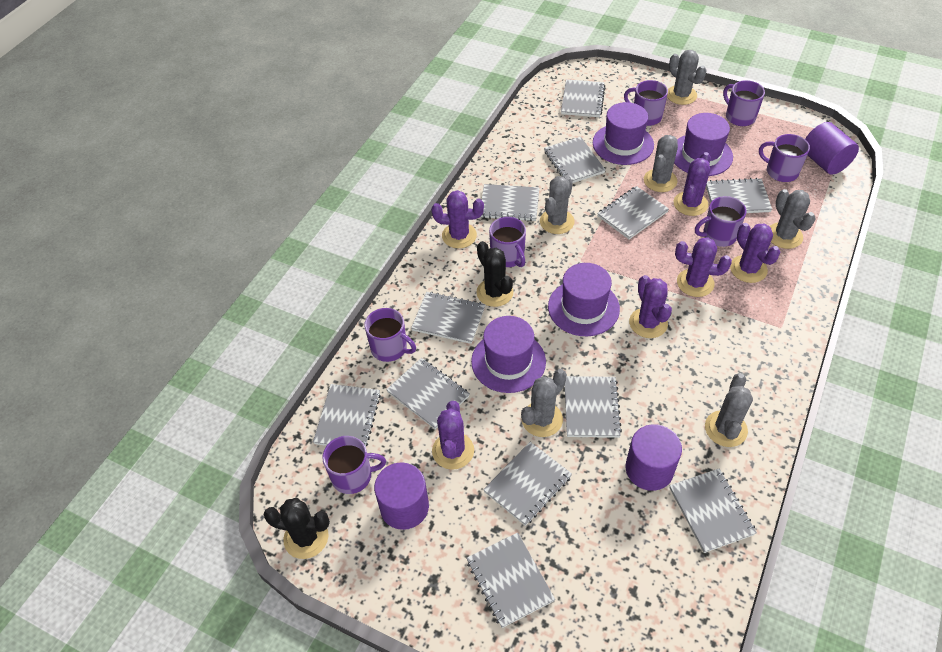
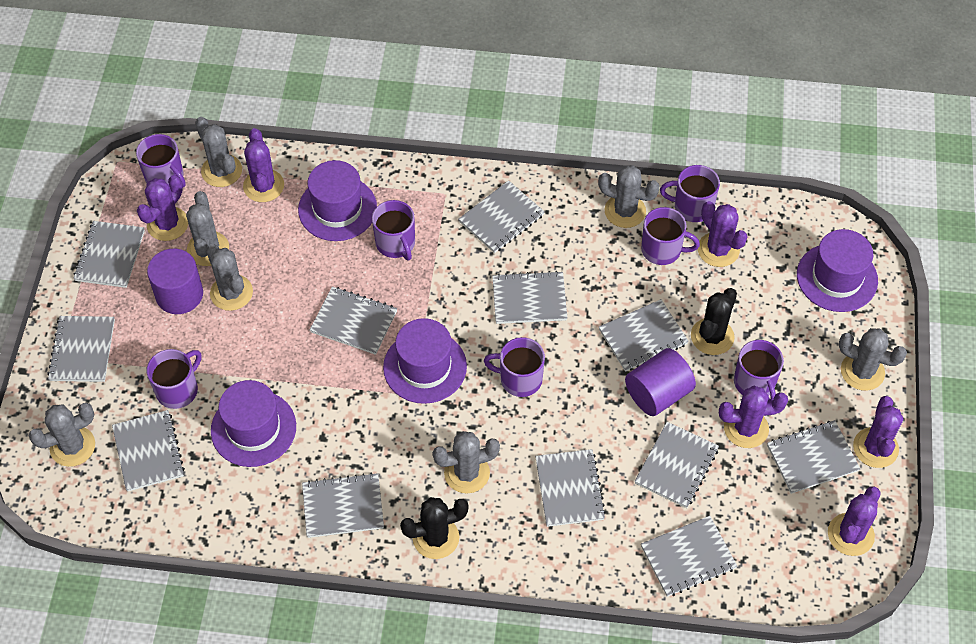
grey cactus: 6 -> 7
purple cylinder: 3 -> 2

